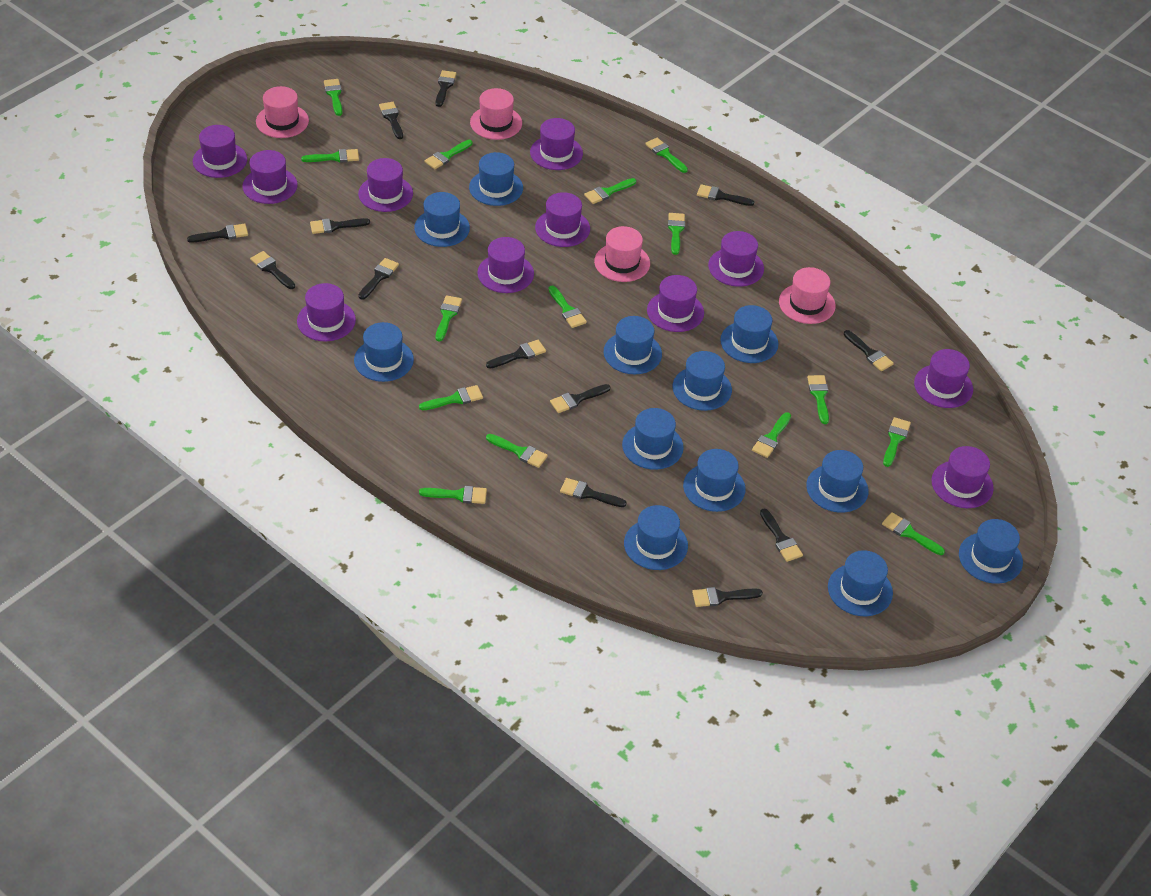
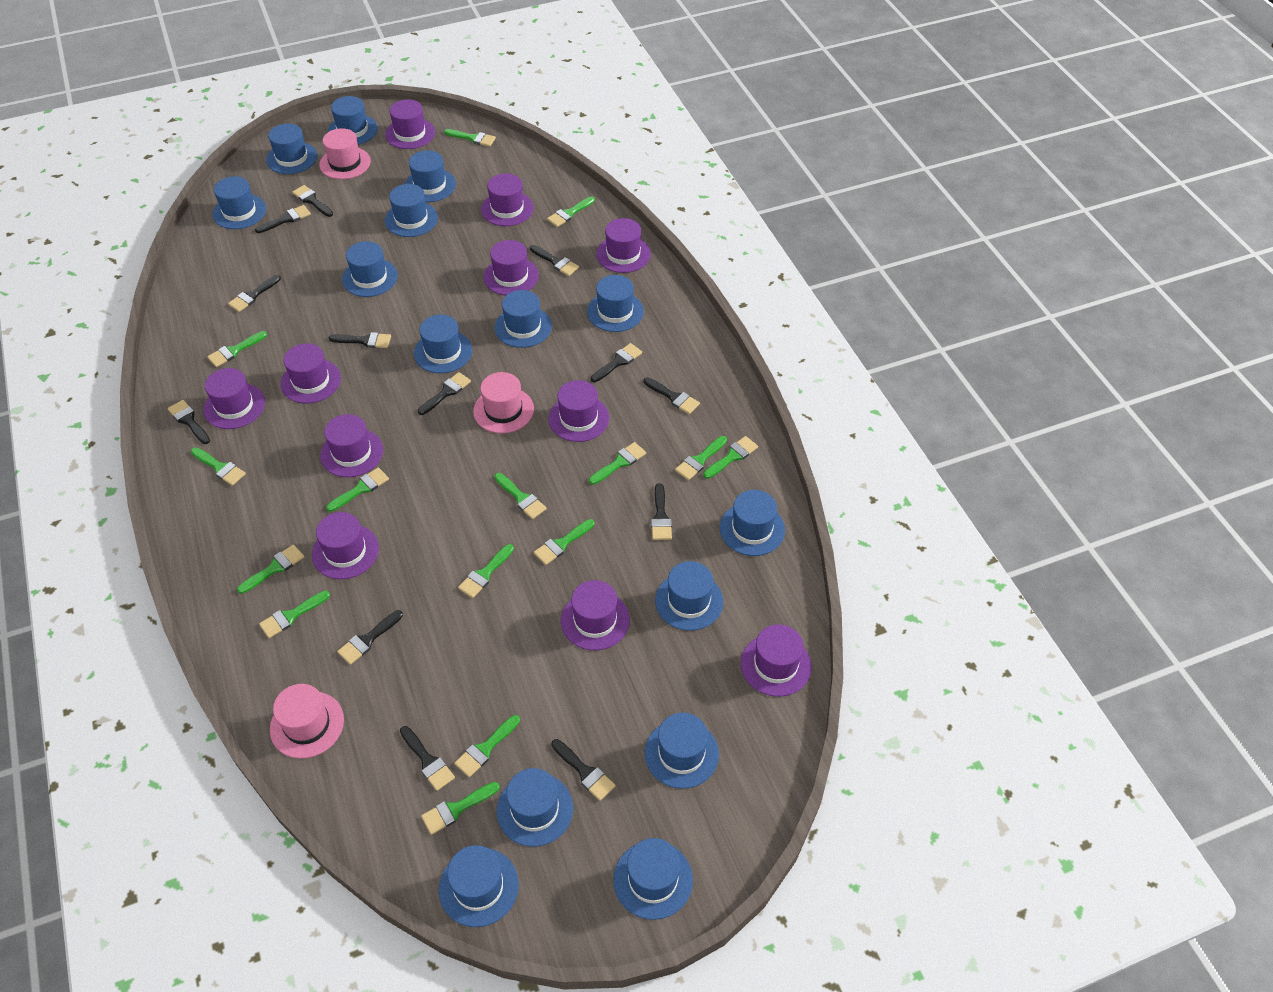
blue hat: 12 -> 15
pink hat: 4 -> 3

